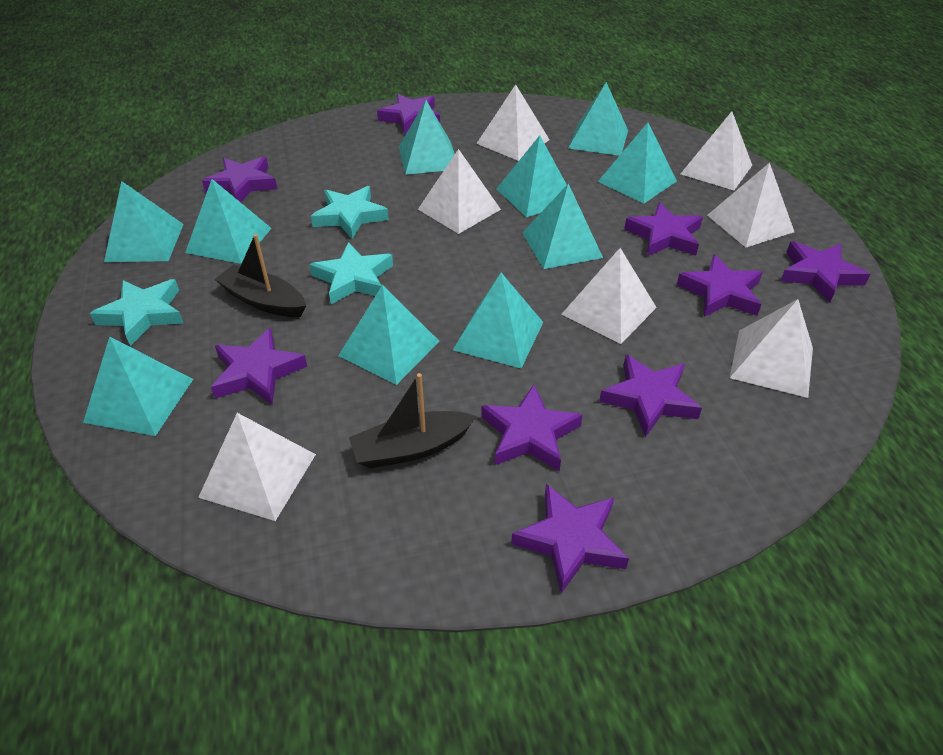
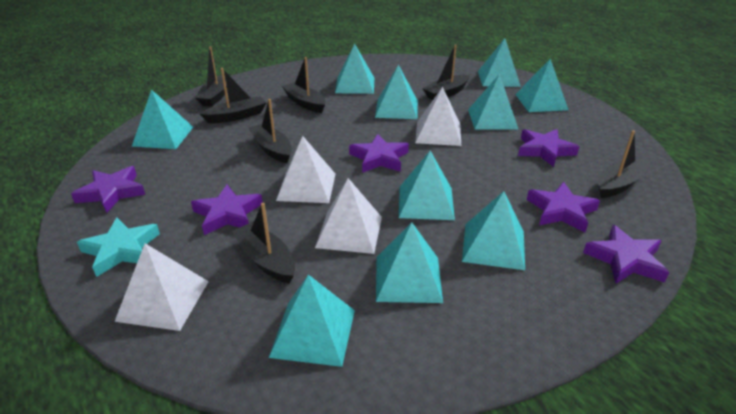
black boat: 2 -> 7
purple star: 9 -> 6
turquoise star: 3 -> 1
white pyramid: 7 -> 4

